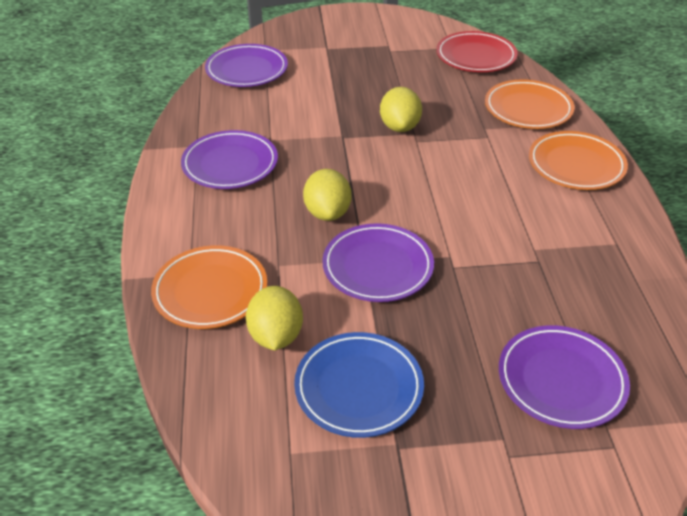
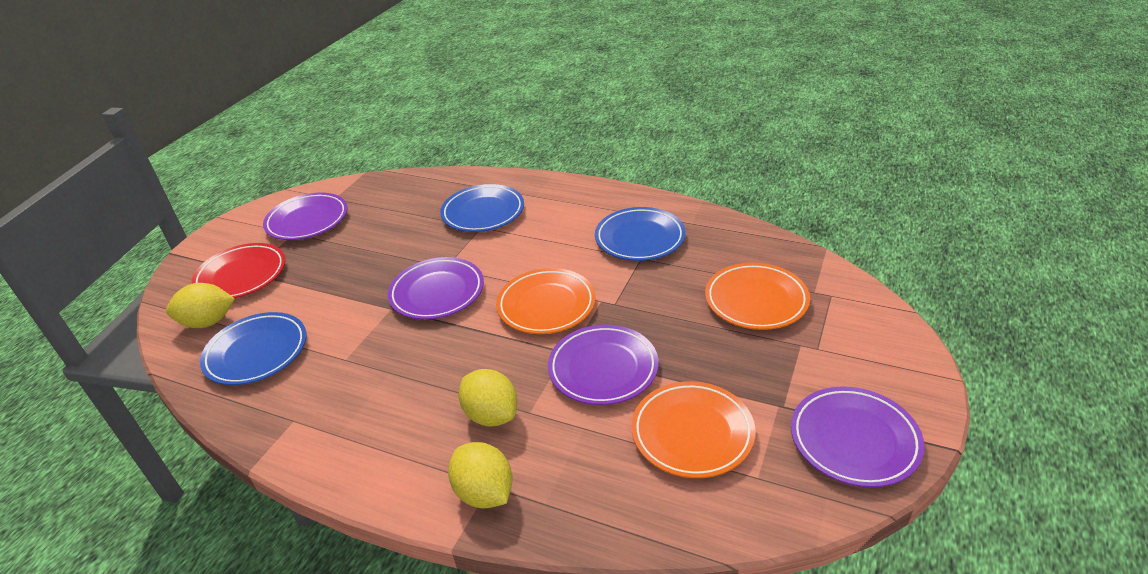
blue plate: 1 -> 3

